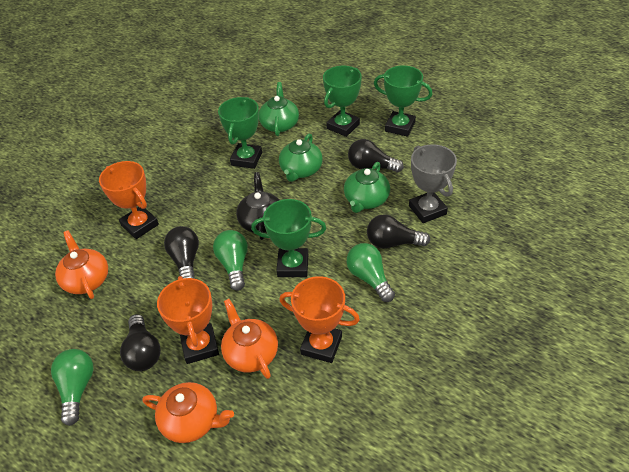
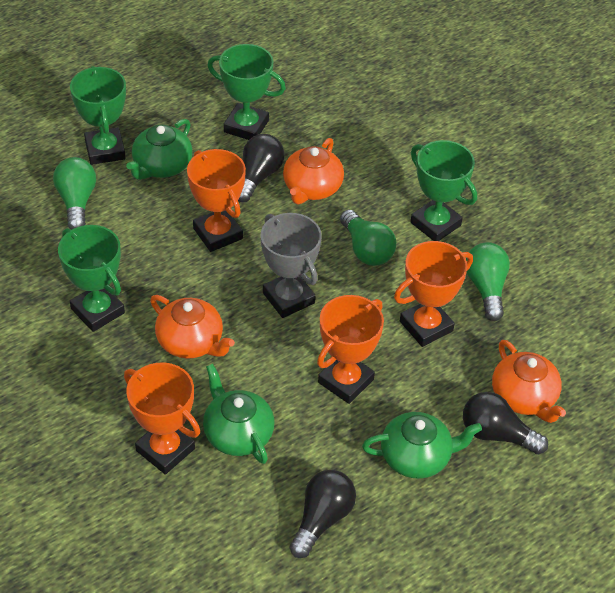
black light bulb: 4 -> 3
black teapot: 1 -> 0
orange trophy: 3 -> 4

